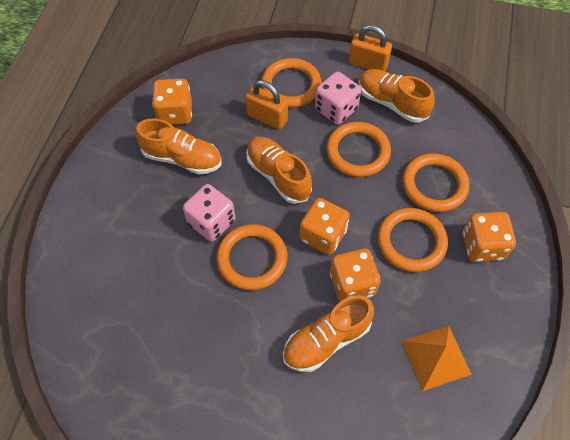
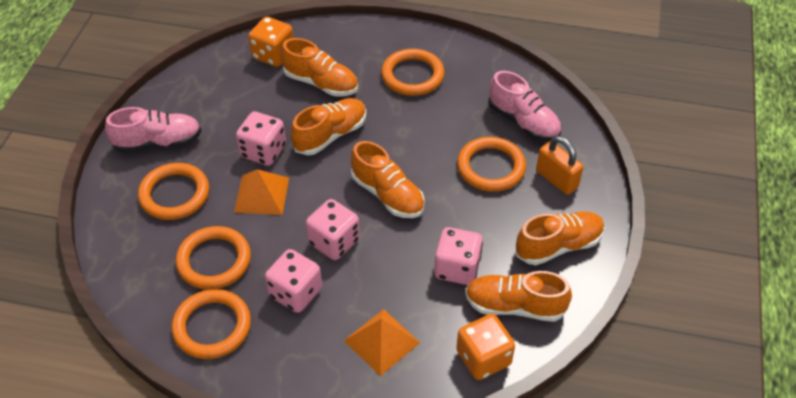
orange dice: 4 -> 2
orange padlock: 2 -> 1
orange pyramid: 1 -> 2
orange shoe: 4 -> 5
pink dice: 2 -> 4
pink shoe: 0 -> 2

